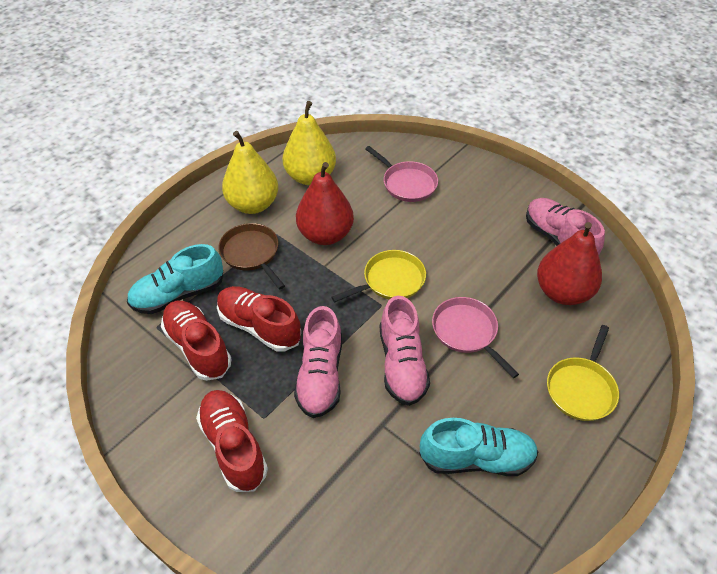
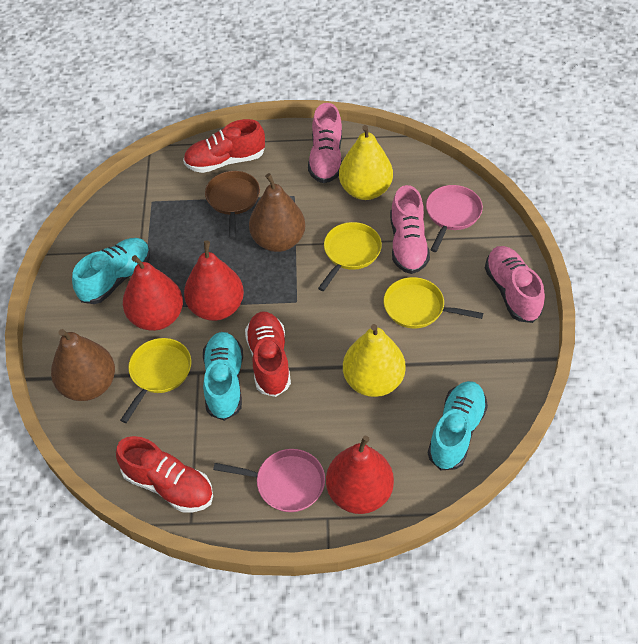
brown pear: 0 -> 2
red pear: 2 -> 3
turquoise shoe: 2 -> 3
yellow pan: 2 -> 3

